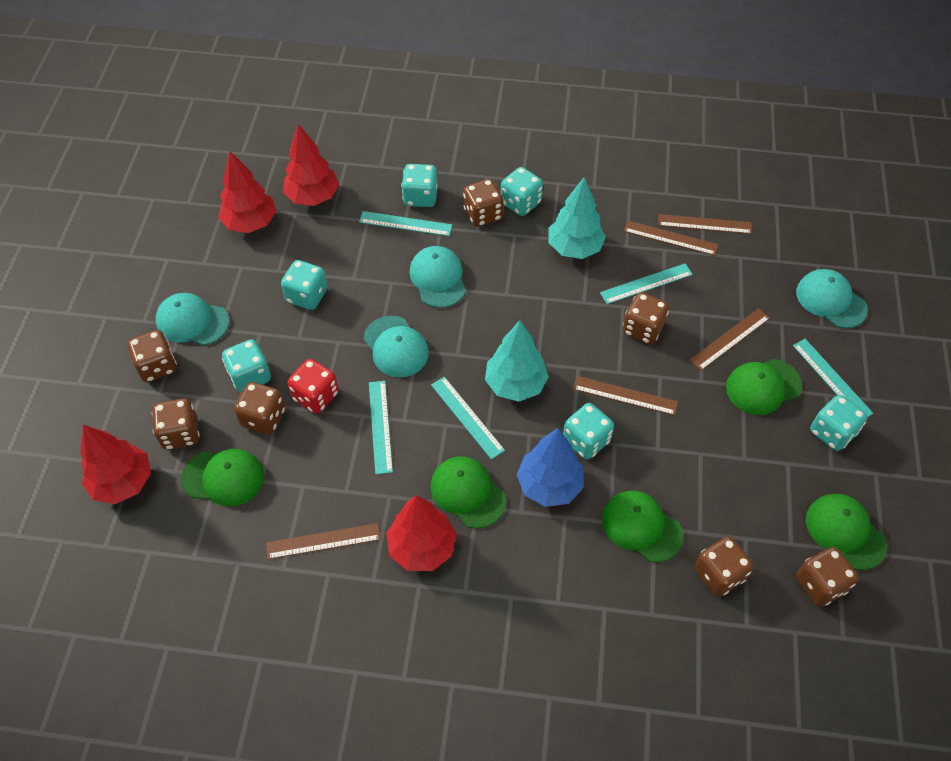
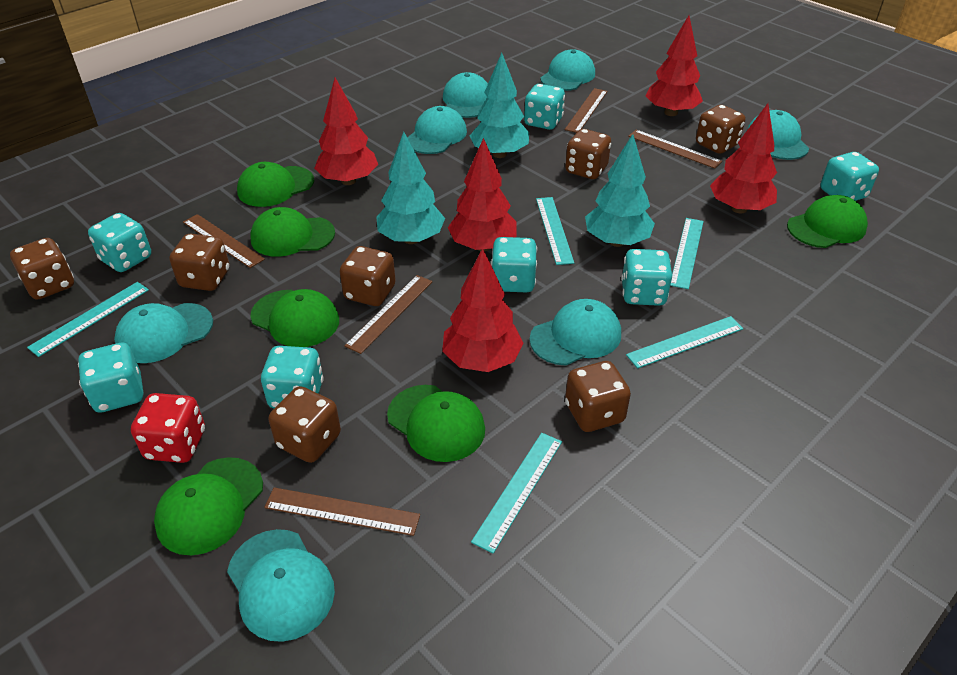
blue tree: 1 -> 0
green cap: 5 -> 6
red tree: 4 -> 5
turquoise cap: 4 -> 7
turquoise dice: 6 -> 7
turquoise tree: 2 -> 3

